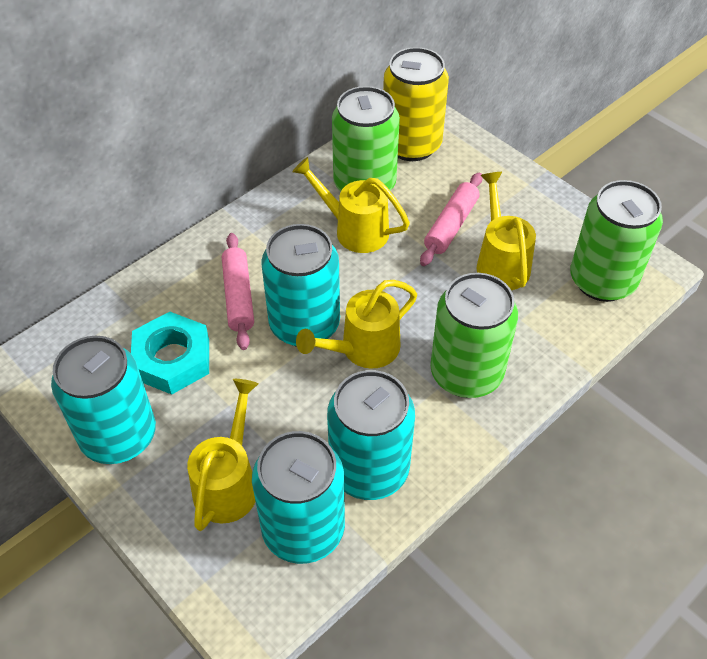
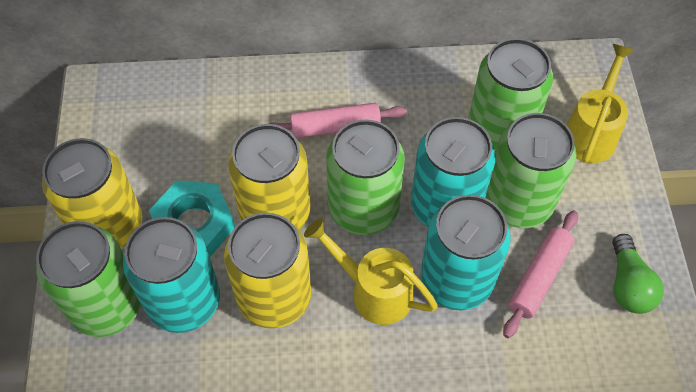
green can: 3 -> 4
green light bulb: 0 -> 1
turquoise can: 4 -> 3
yellow can: 1 -> 3
yellow watering can: 4 -> 2

